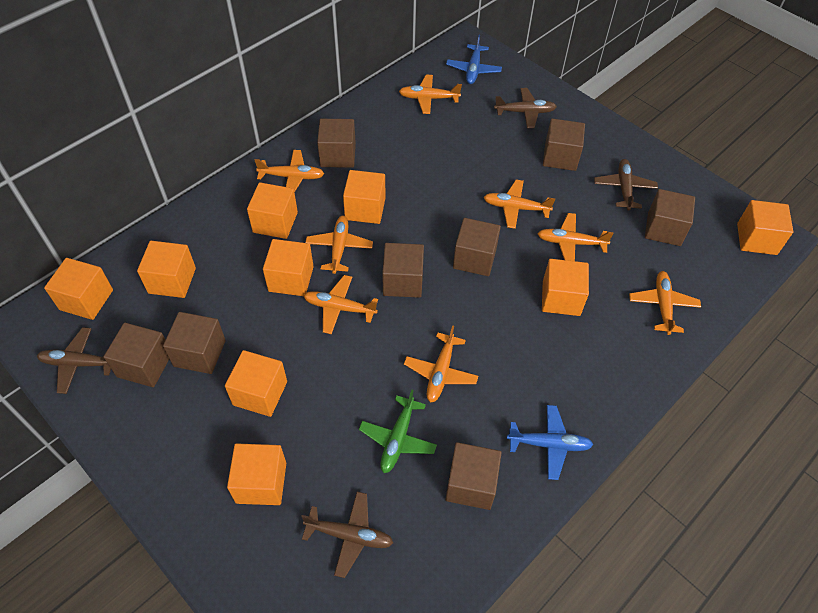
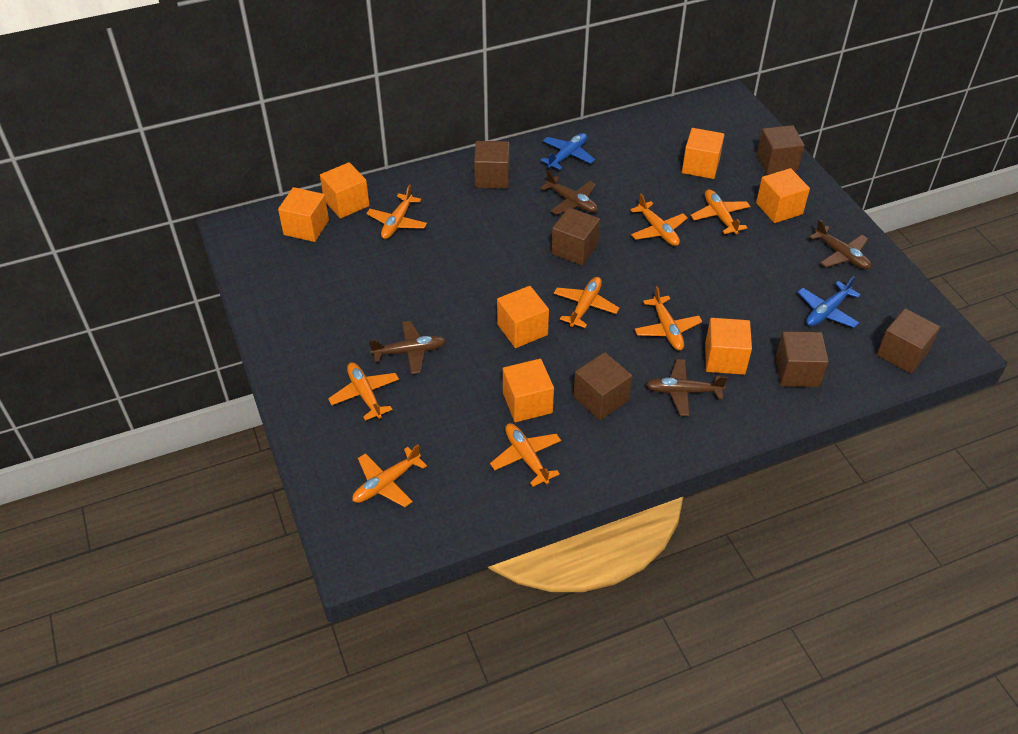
brown cube: 8 -> 6
green plane: 1 -> 0
orange cube: 9 -> 7

